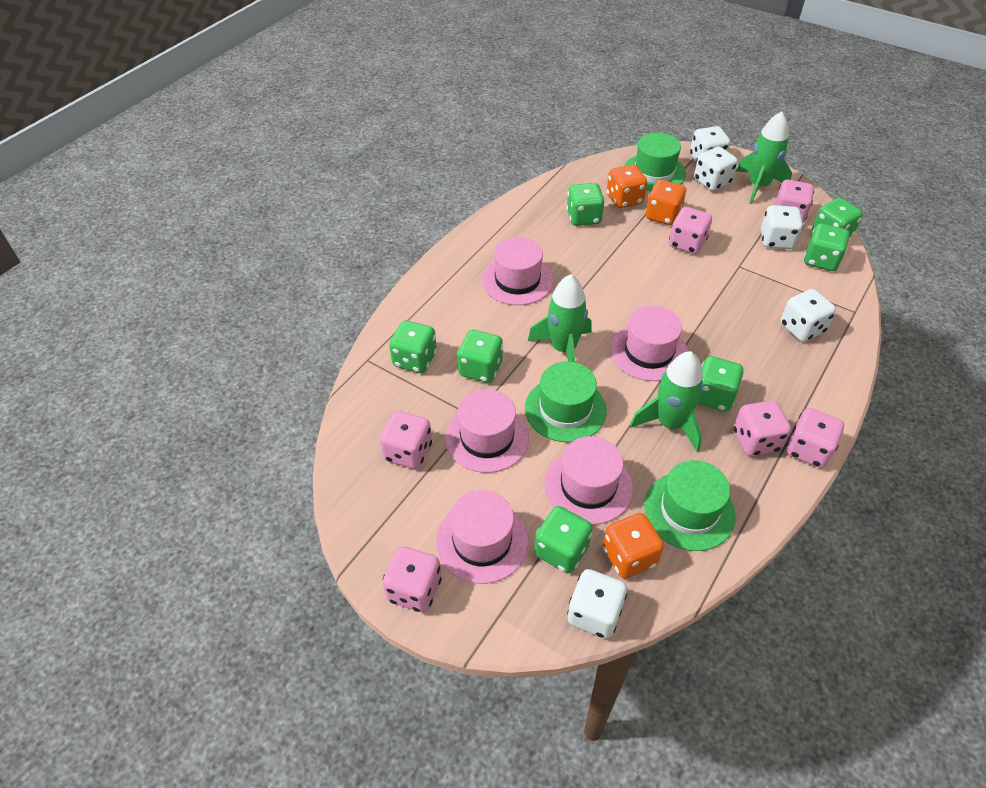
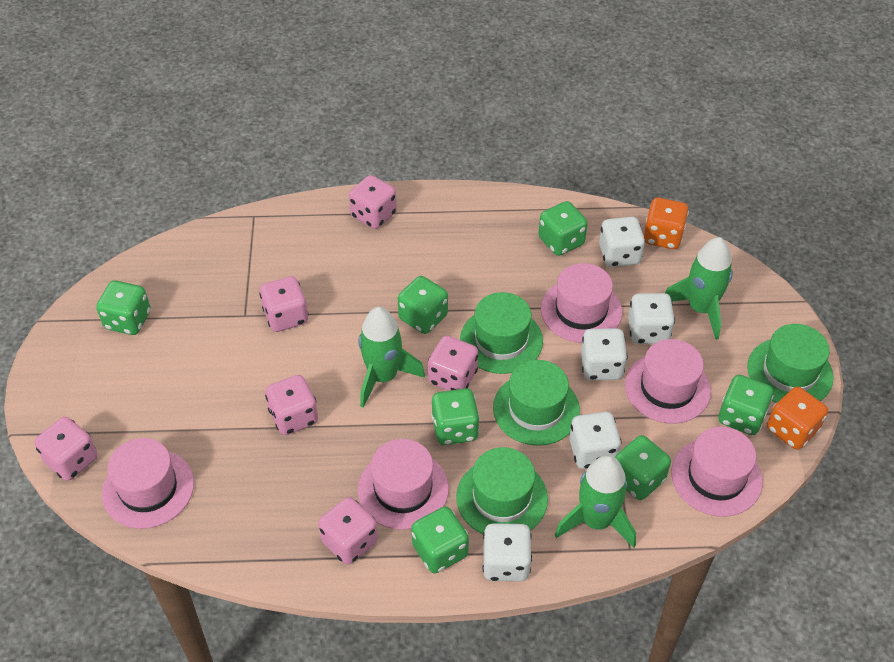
green hat: 3 -> 4
orange dice: 3 -> 2

